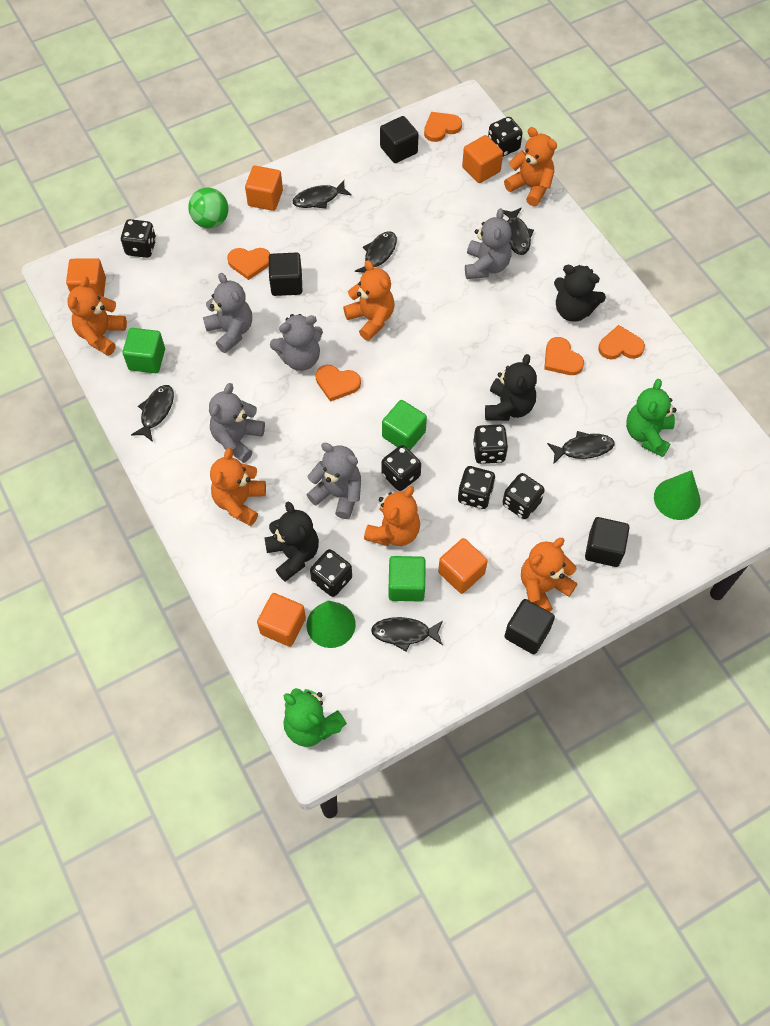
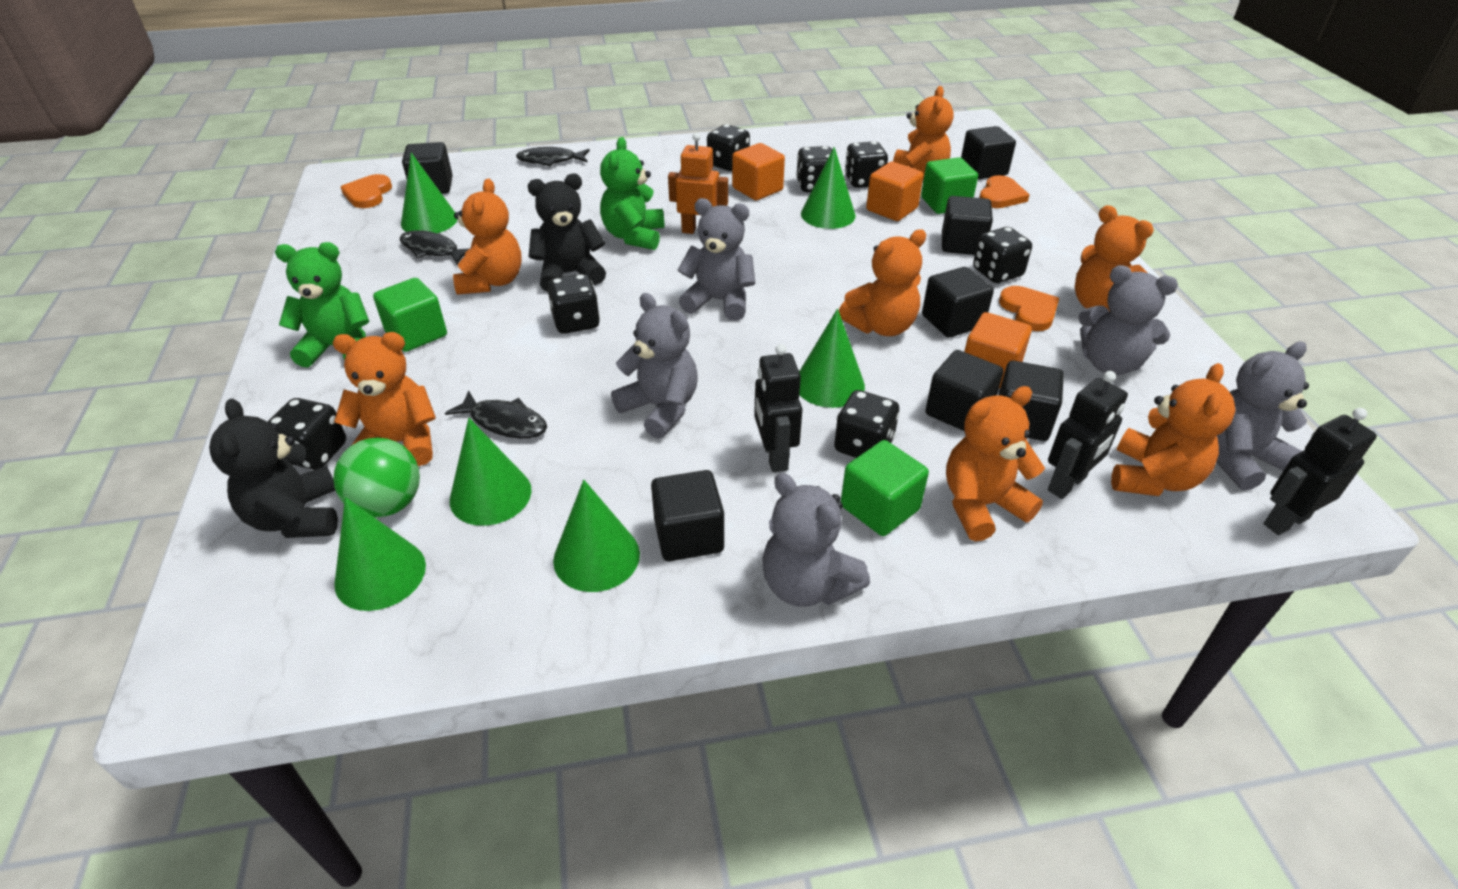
black cube: 4 -> 7
black fish: 6 -> 3
black robot: 0 -> 3
black teddy bear: 3 -> 2
green cone: 2 -> 6
orange cube: 5 -> 3
orange heart: 5 -> 3
orange robot: 0 -> 1
orange teddy bear: 6 -> 7

